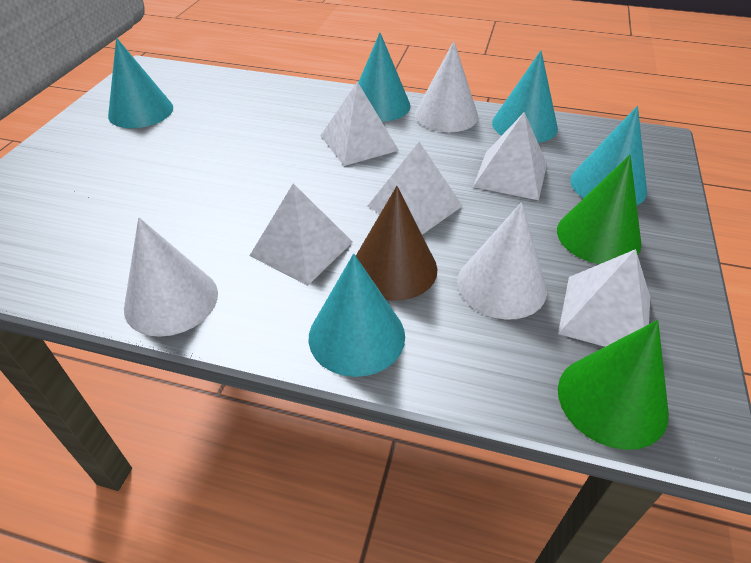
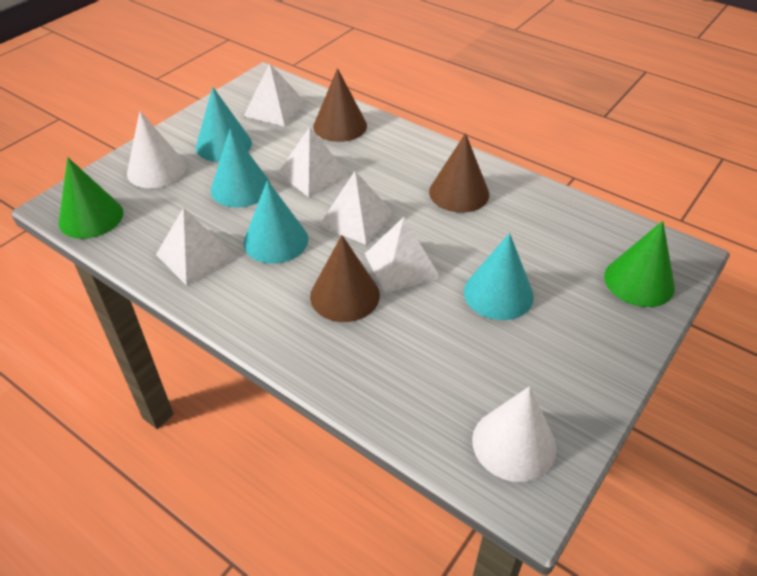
brown cone: 1 -> 3
turquoise cone: 5 -> 4
white cone: 3 -> 2

